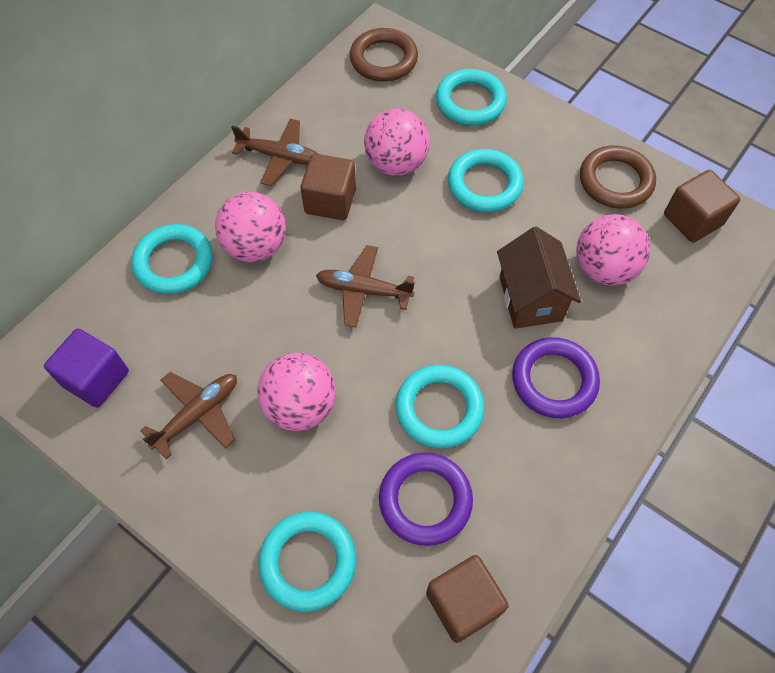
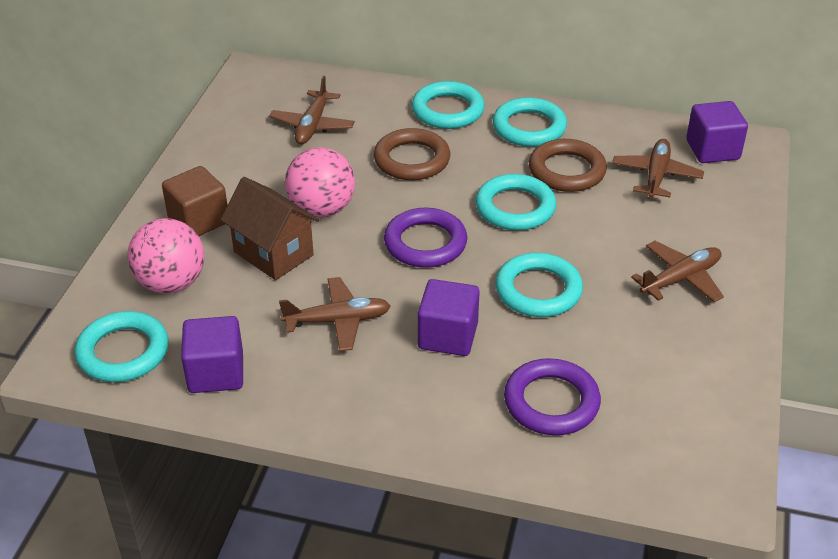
brown cube: 3 -> 1
brown plane: 3 -> 4
pink ball: 4 -> 2
purple cube: 1 -> 3

